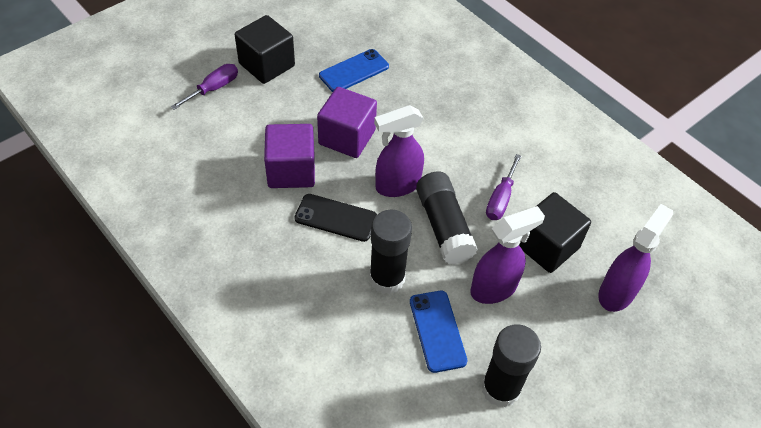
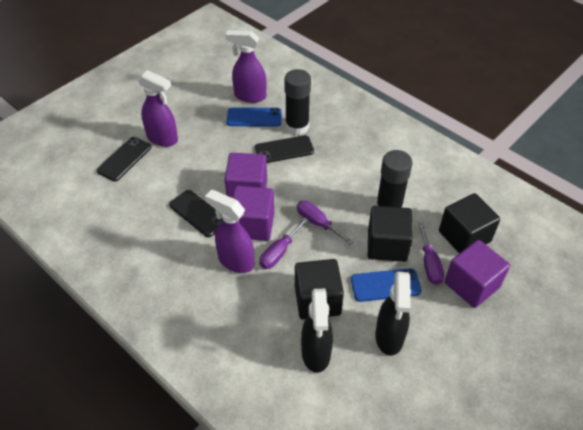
black cube: 2 -> 3
black glue stick: 3 -> 2
black phone: 1 -> 3
black spray bottle: 0 -> 2
purple cube: 2 -> 3
purple screwdriver: 2 -> 3

